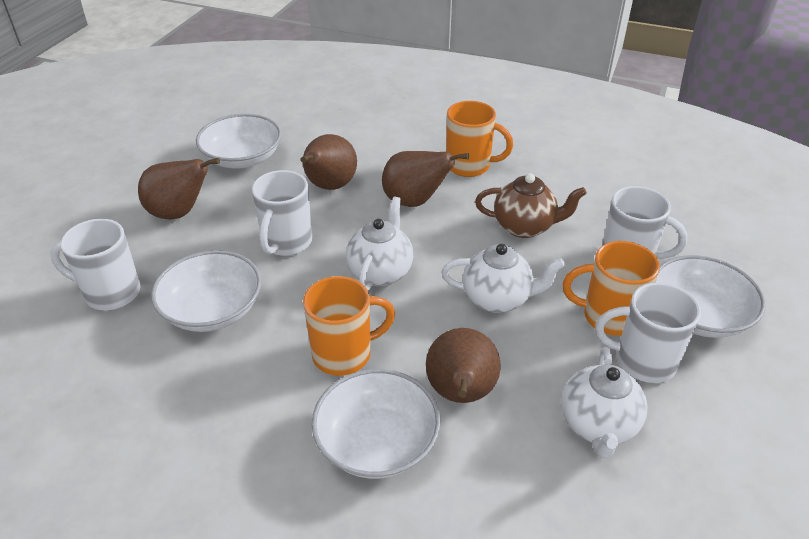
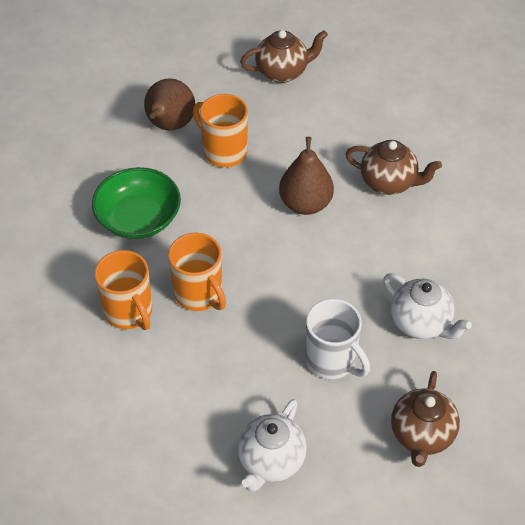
brown pear: 4 -> 2
brown teapot: 1 -> 3
green bowl: 0 -> 1
white bowl: 4 -> 0
white mug: 4 -> 1
white teapot: 3 -> 2

